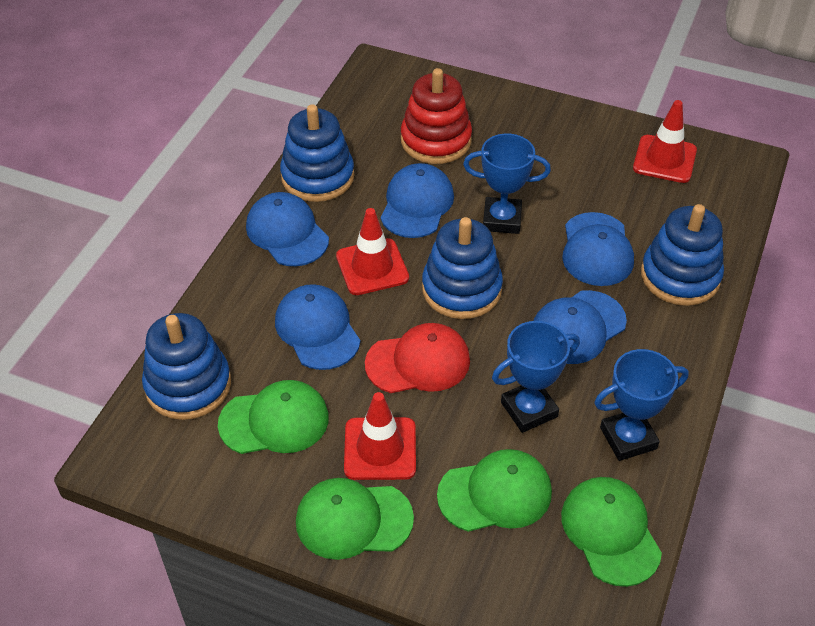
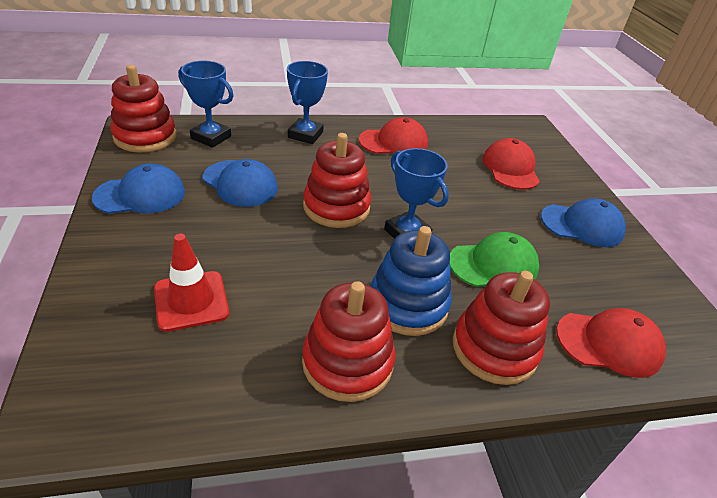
blue cap: 5 -> 3
blue stacking toy: 4 -> 1
green cap: 4 -> 1
red cap: 1 -> 3
red stacking toy: 1 -> 4
red traffic cone: 3 -> 1

